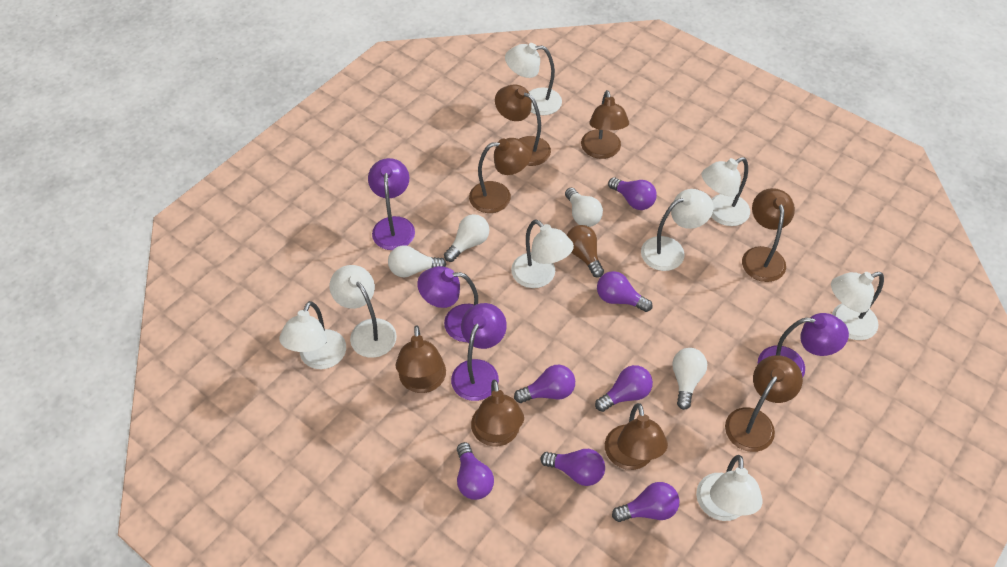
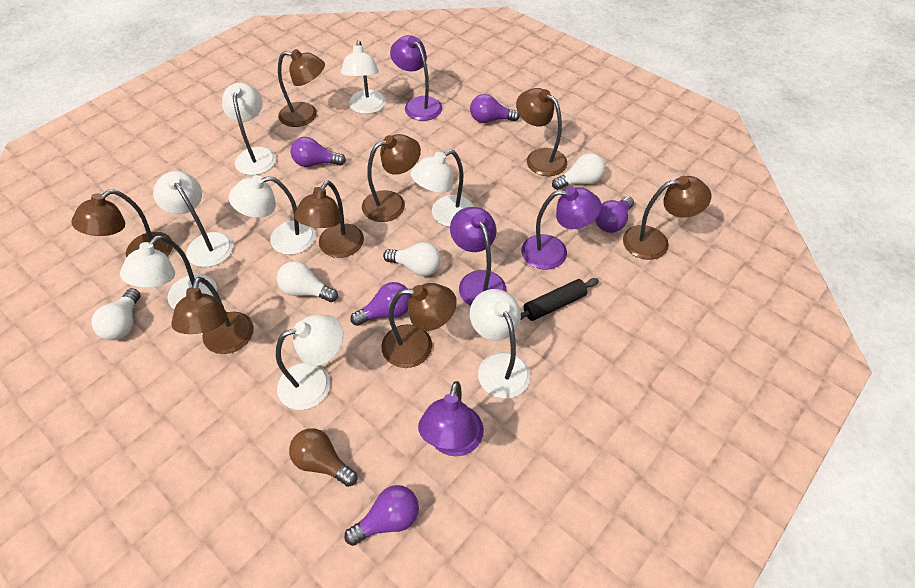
black rolling pin: 0 -> 1
purple light bulb: 7 -> 5

